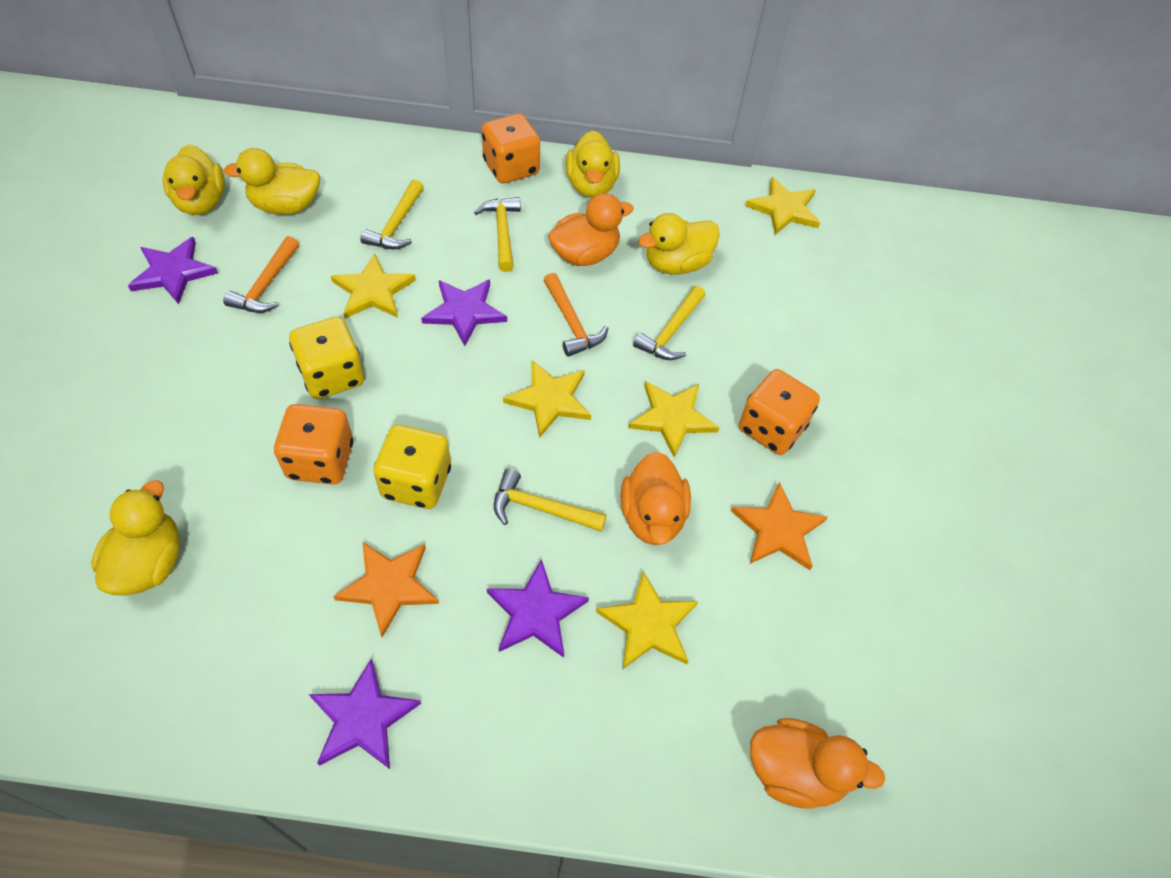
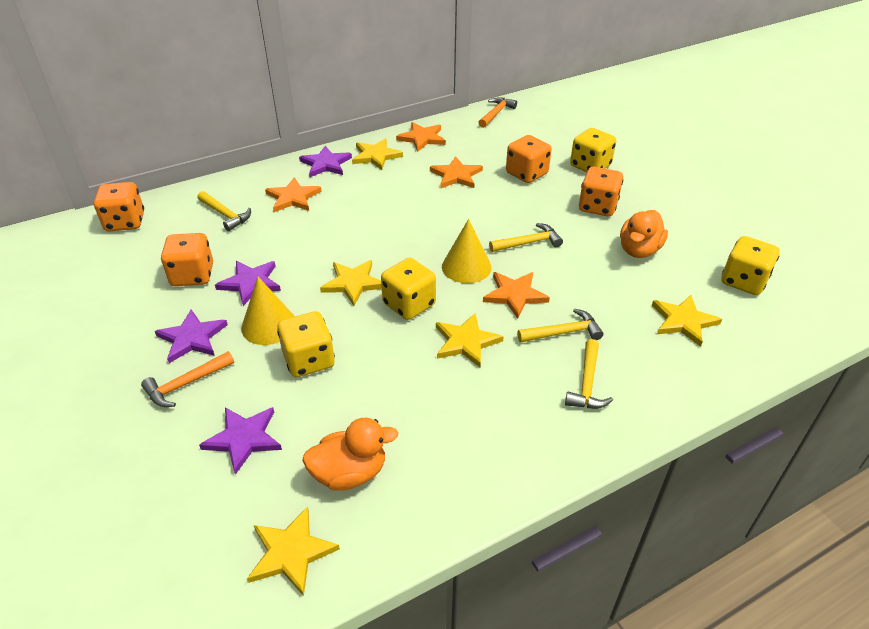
orange dice: 3 -> 4
orange duck: 3 -> 2
orange star: 2 -> 4
yellow cone: 0 -> 2
yellow dice: 2 -> 4
yellow duck: 5 -> 0

